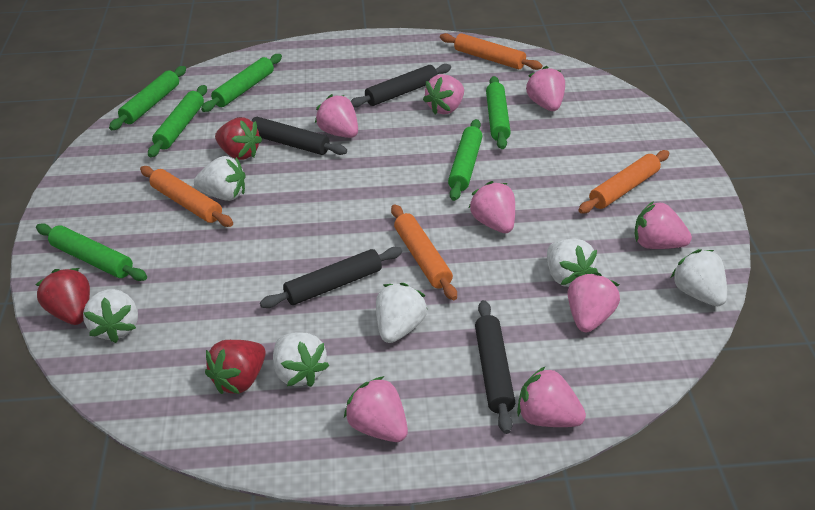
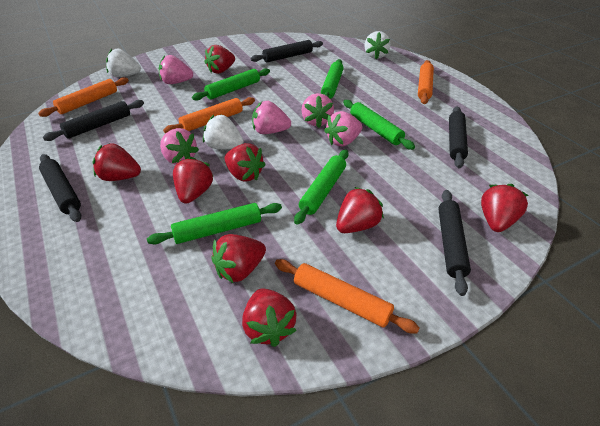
black rolling pin: 4 -> 5
green rolling pin: 6 -> 5
pink strawberry: 8 -> 5
red strawberry: 3 -> 8
white strawberry: 6 -> 3

